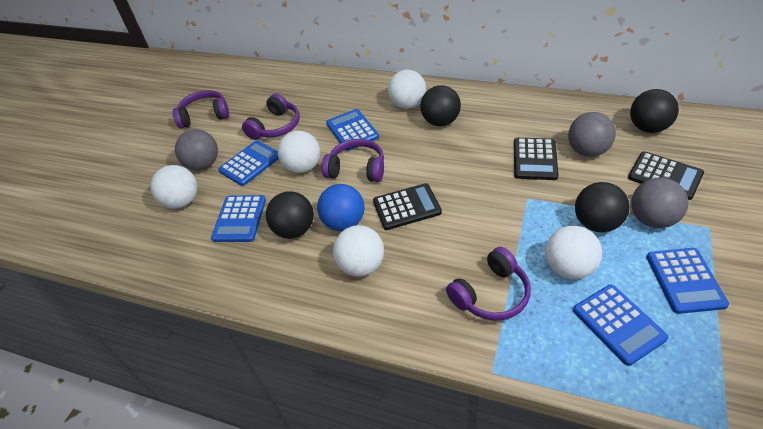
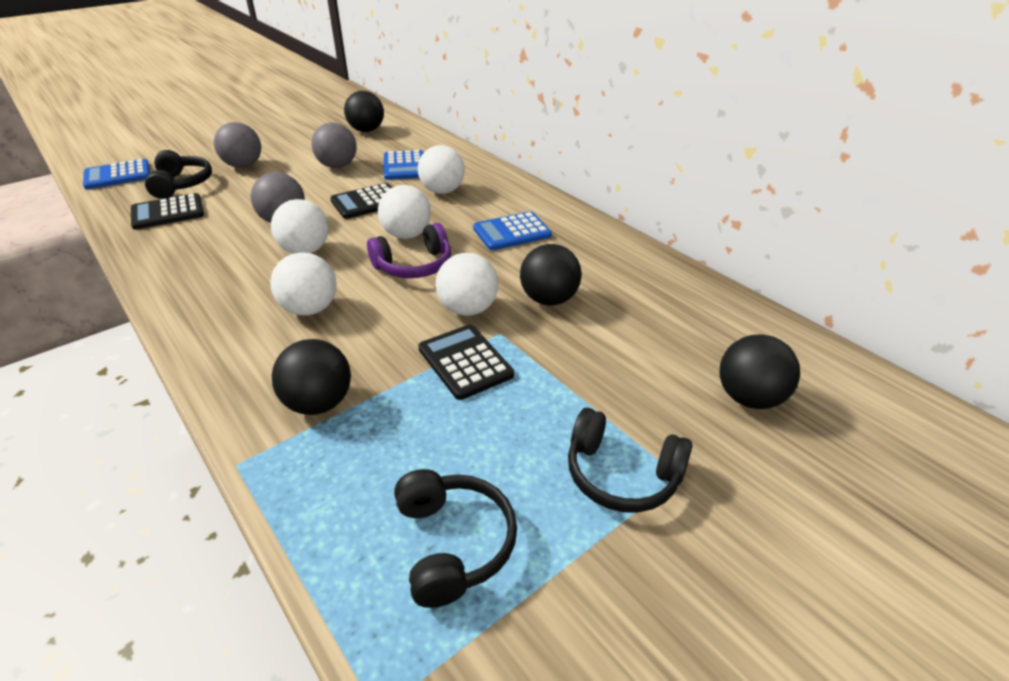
black headphones: 0 -> 3
blue ball: 1 -> 0
blue calculator: 5 -> 3
purple headphones: 4 -> 1

